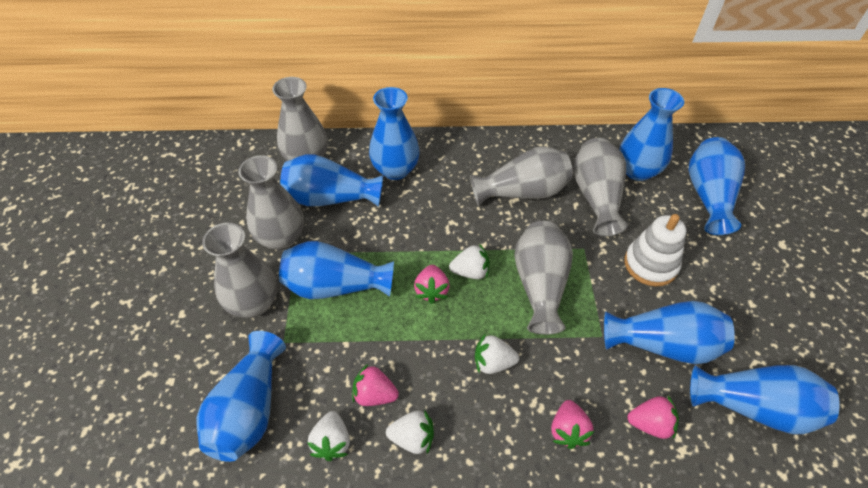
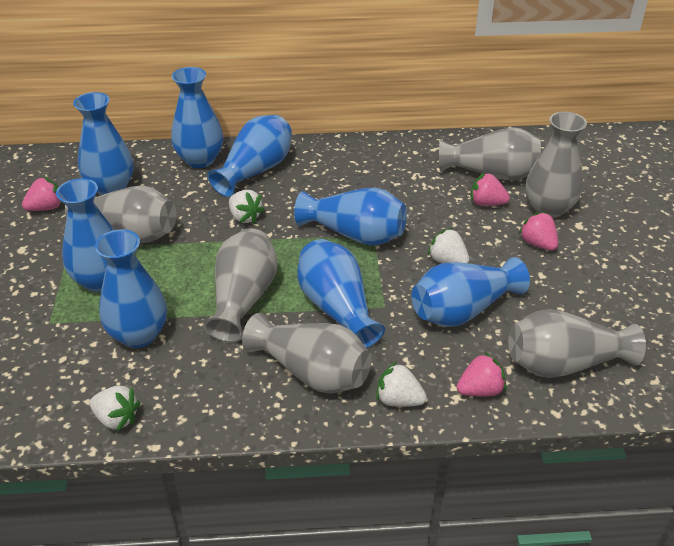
white stacking toy: 1 -> 0

